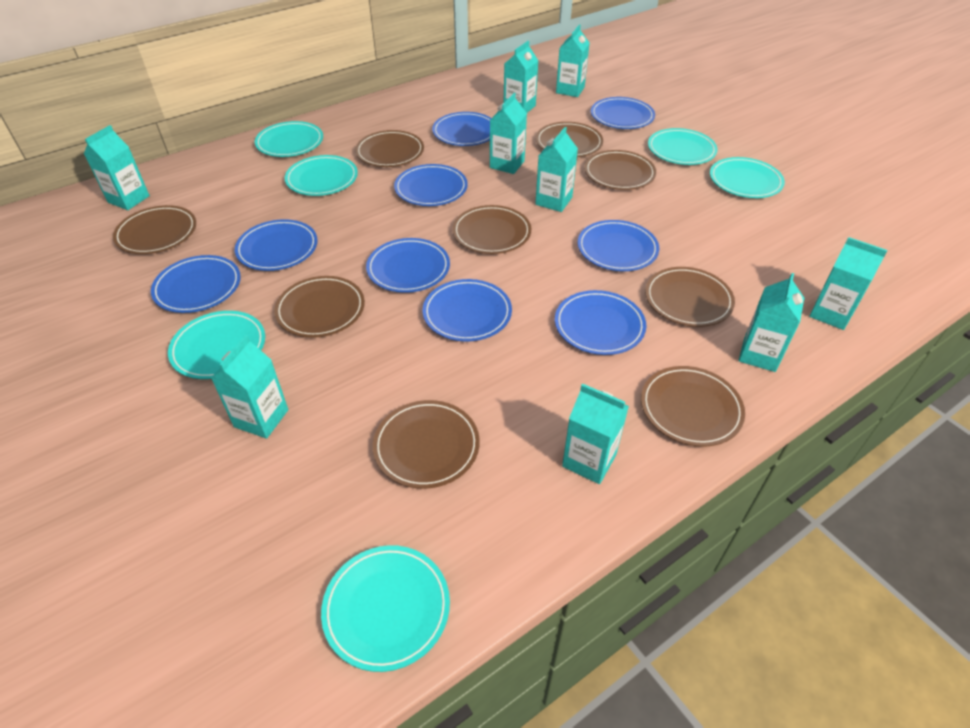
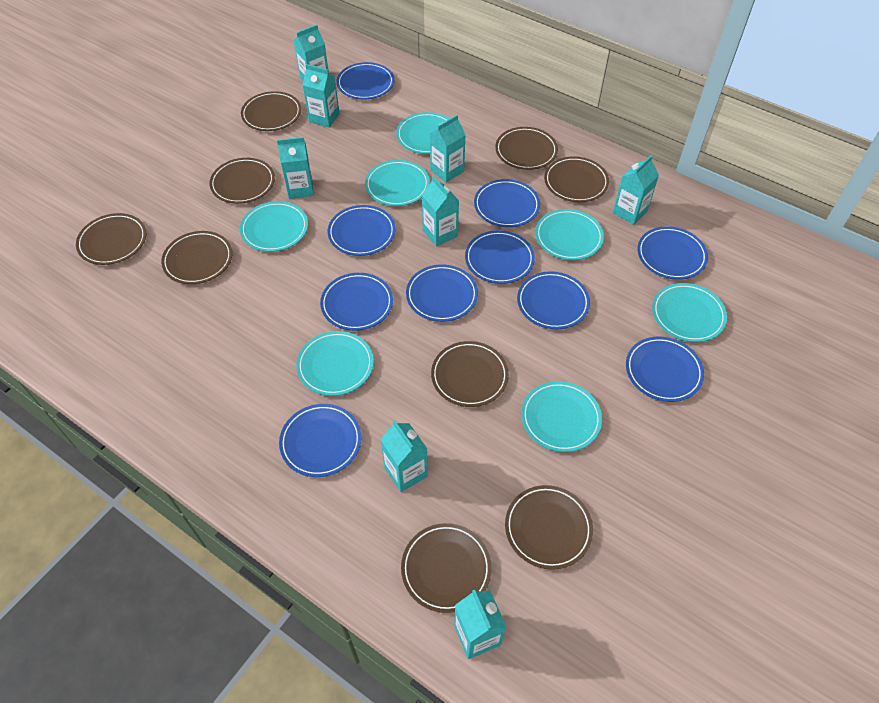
blue plate: 9 -> 10
turquoise carton: 9 -> 8
turquoise plate: 6 -> 7

